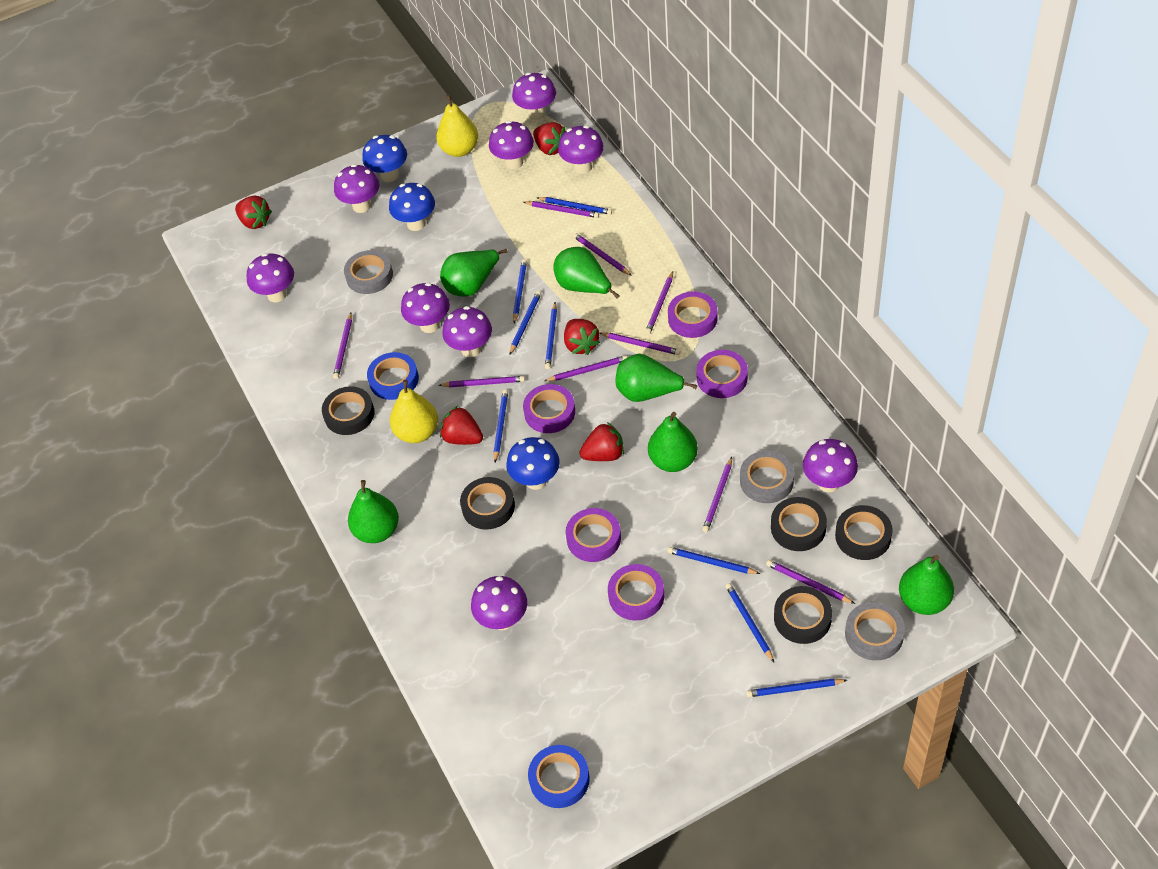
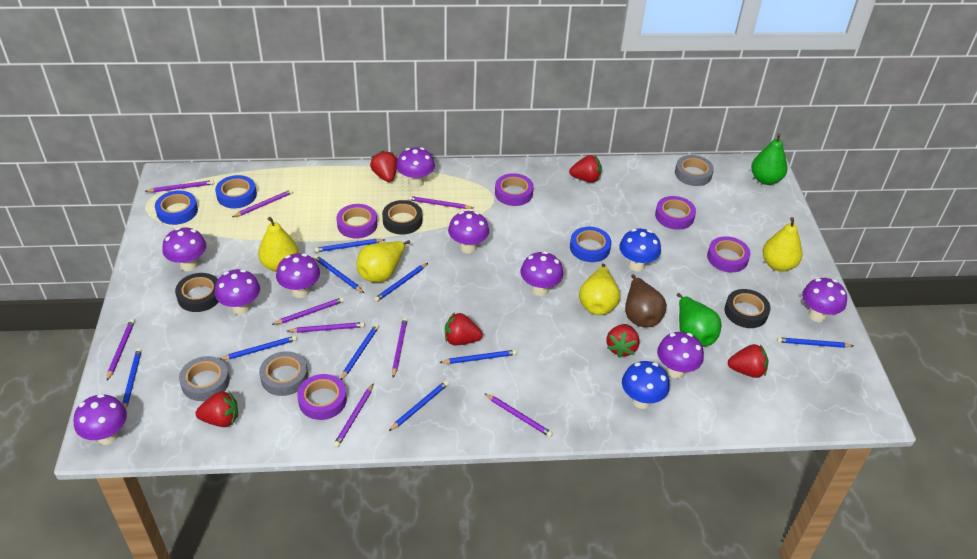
black tape: 5 -> 3
blue mushroom: 3 -> 2
blue pencil: 8 -> 9
blue tape: 2 -> 3
brown pear: 0 -> 1
green pear: 6 -> 2
red strawberry: 5 -> 6
yellow pear: 2 -> 4

